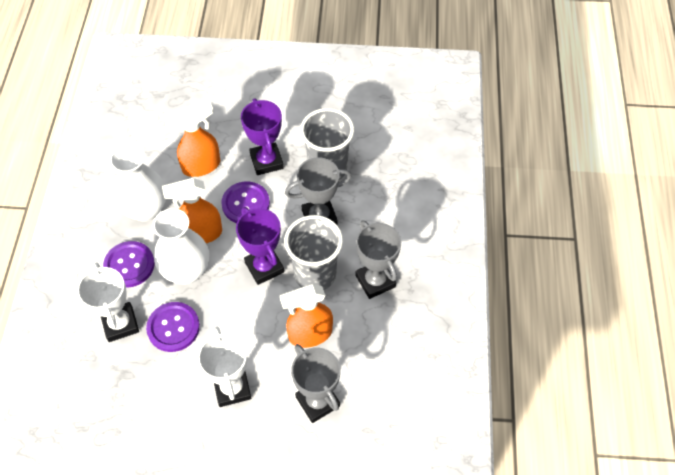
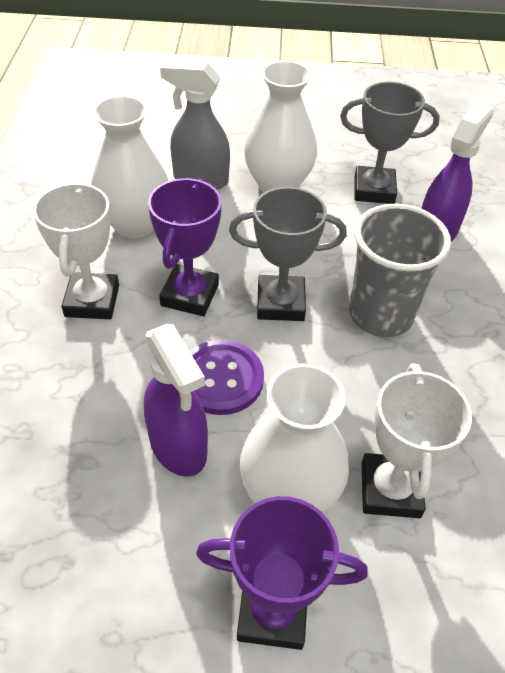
grey cup: 2 -> 1
grey spray bottle: 0 -> 1
grey trophy: 3 -> 2
orange spray bottle: 3 -> 0
purple button: 3 -> 1
purple spray bottle: 0 -> 2
white vase: 2 -> 3

